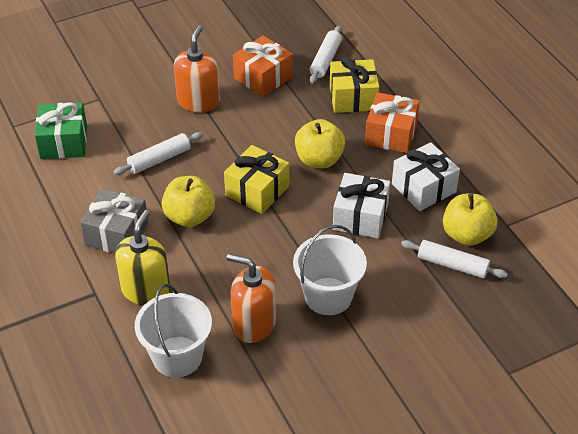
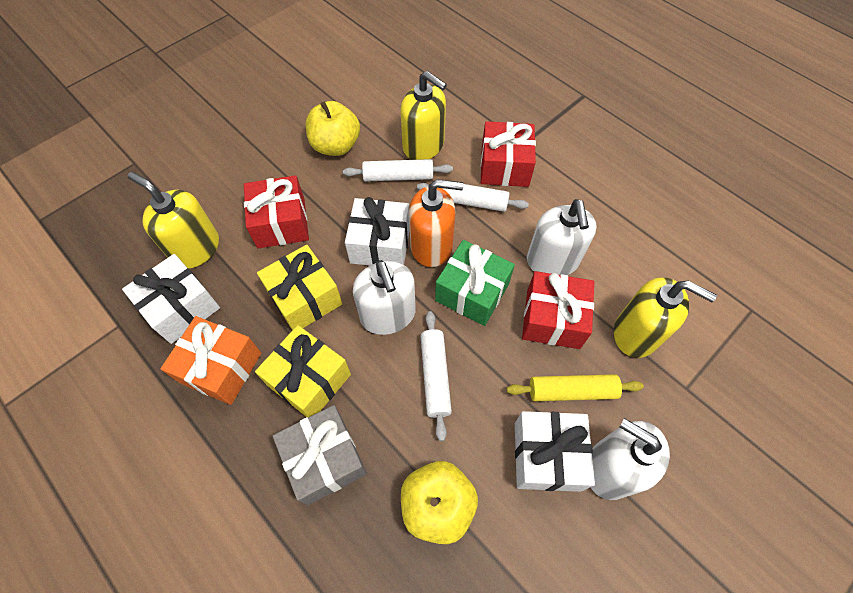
orange gift: 2 -> 1
orange soap dispenser: 2 -> 1
red gift: 0 -> 3
white bucket: 2 -> 0
white gift: 2 -> 3
white soap dispenser: 0 -> 3
yellow apple: 3 -> 2
yellow rolling pin: 0 -> 1
yellow soap dispenser: 1 -> 3

